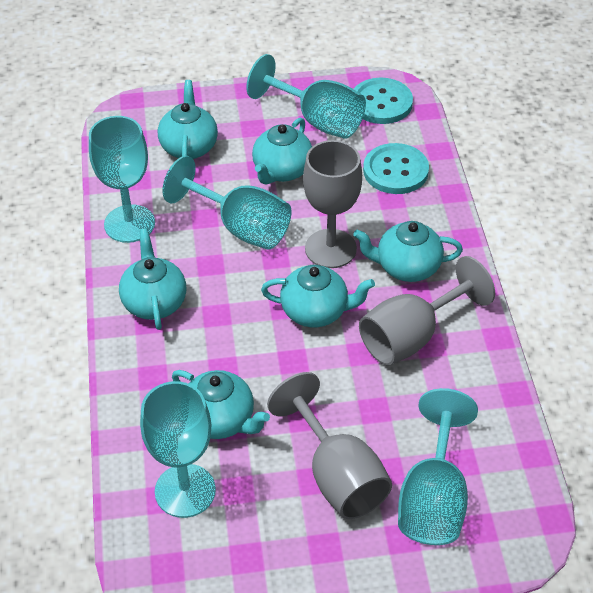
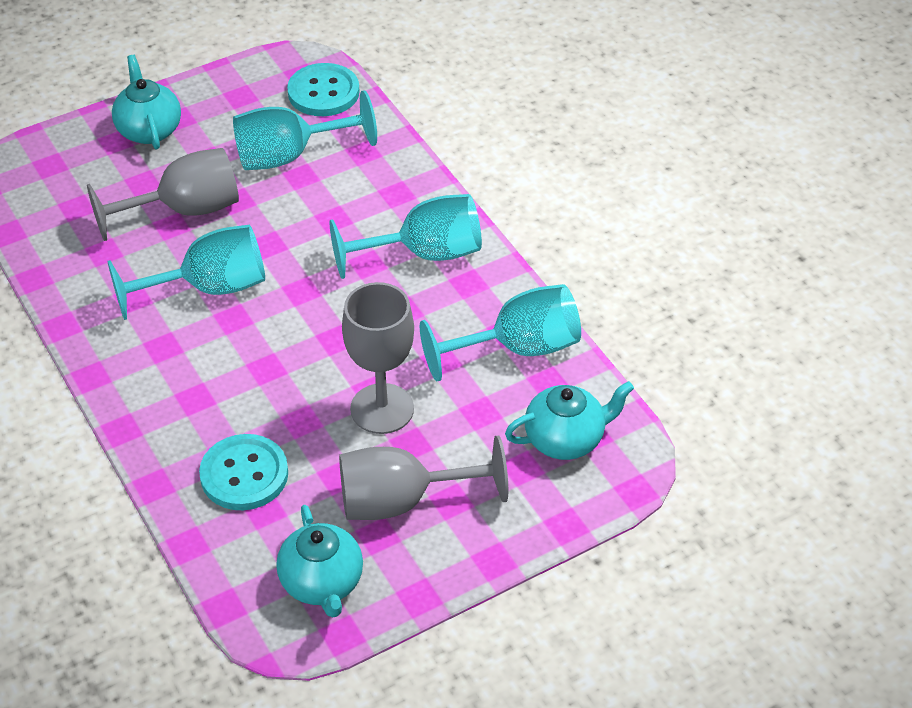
turquoise goblet: 5 -> 4
turquoise teapot: 6 -> 3

